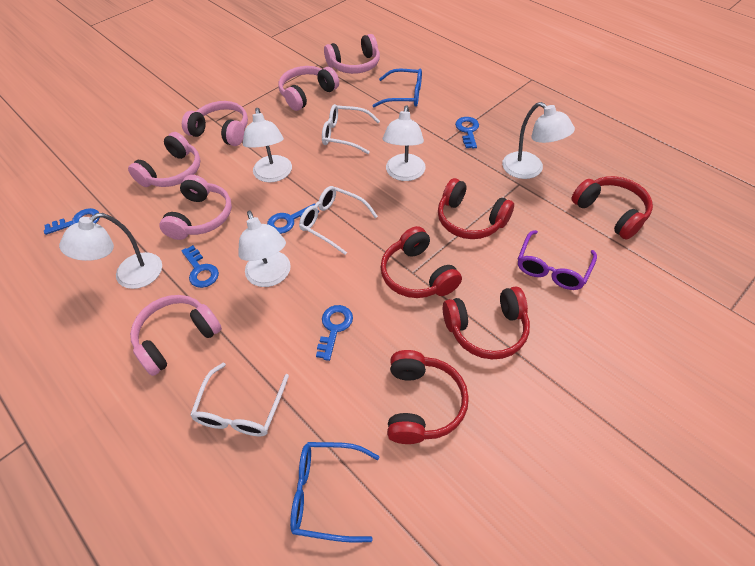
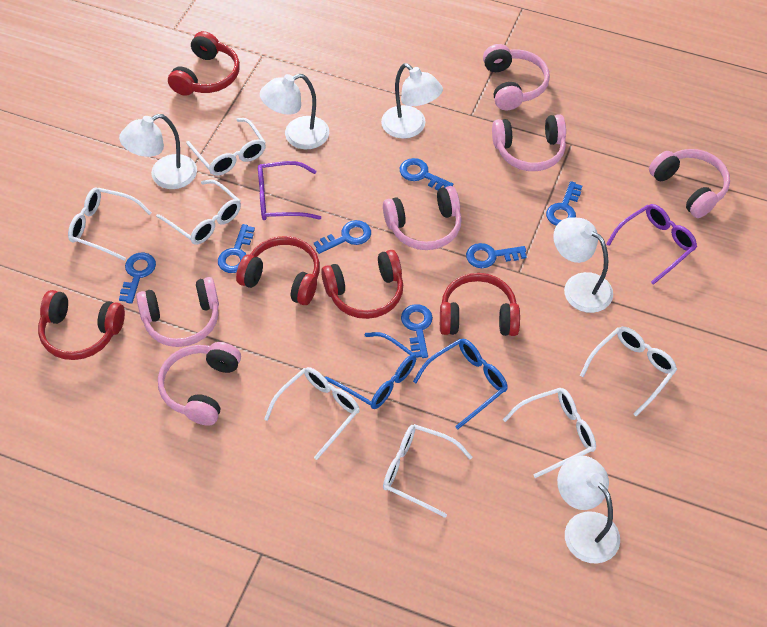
blue key: 5 -> 7
purple glasses: 1 -> 2
white glasses: 3 -> 7

